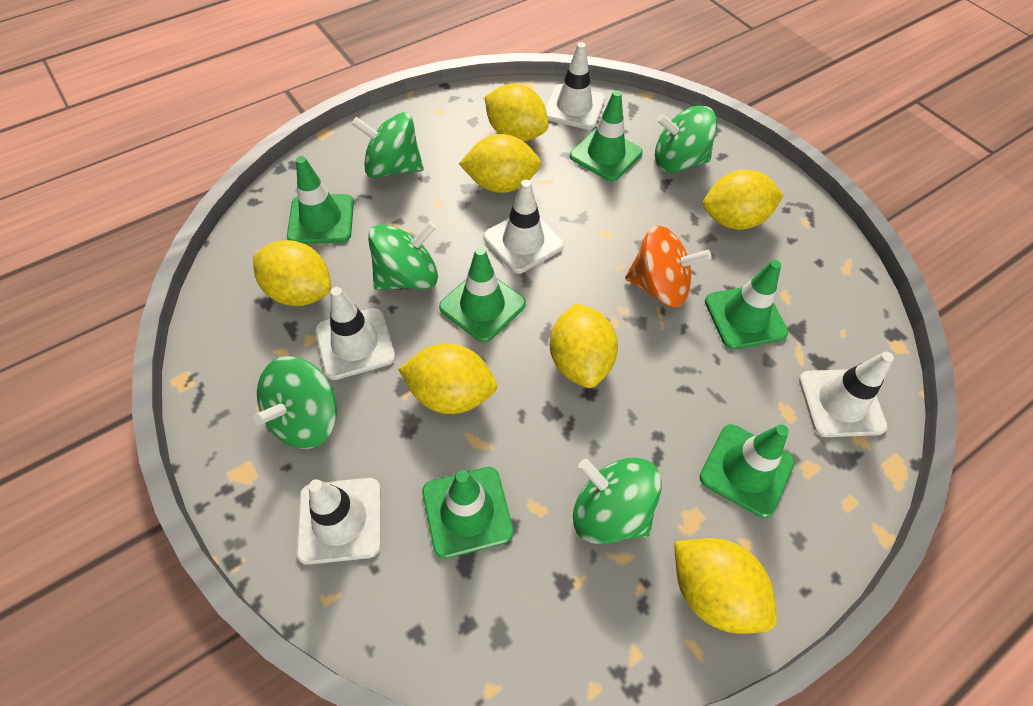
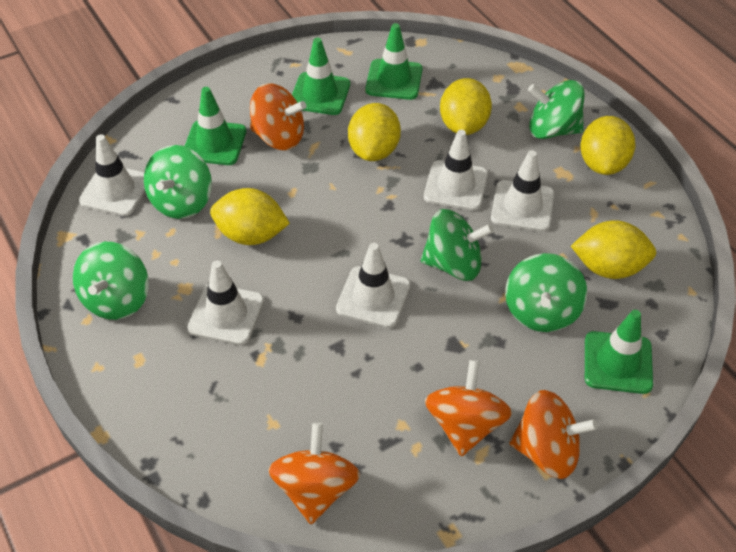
green traffic cone: 6 -> 4
orange spinning top: 1 -> 4
yellow lemon: 7 -> 5

